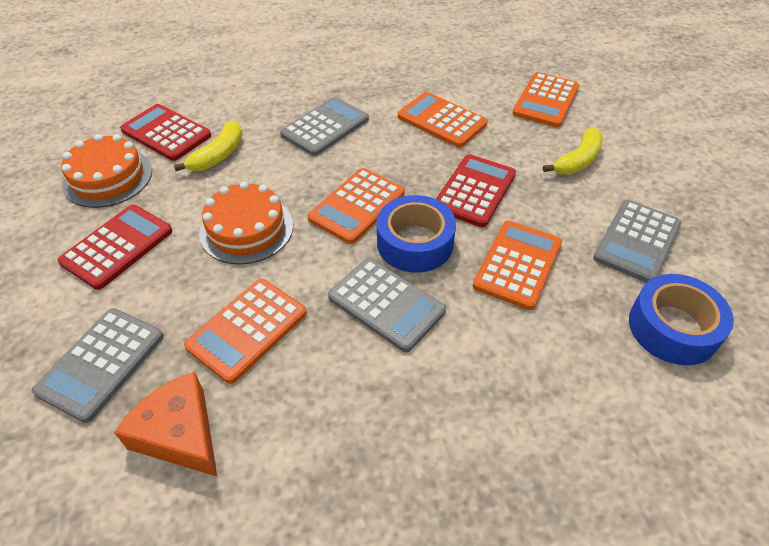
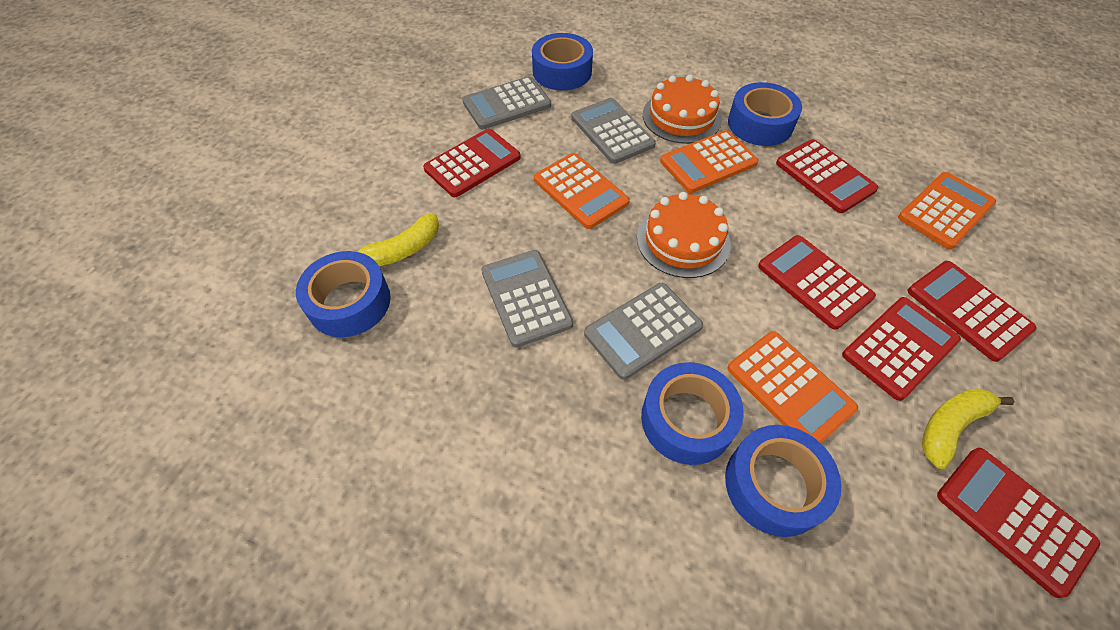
blue tape: 2 -> 5
orange calculator: 5 -> 4
orange cheese: 1 -> 0
red calculator: 3 -> 6

